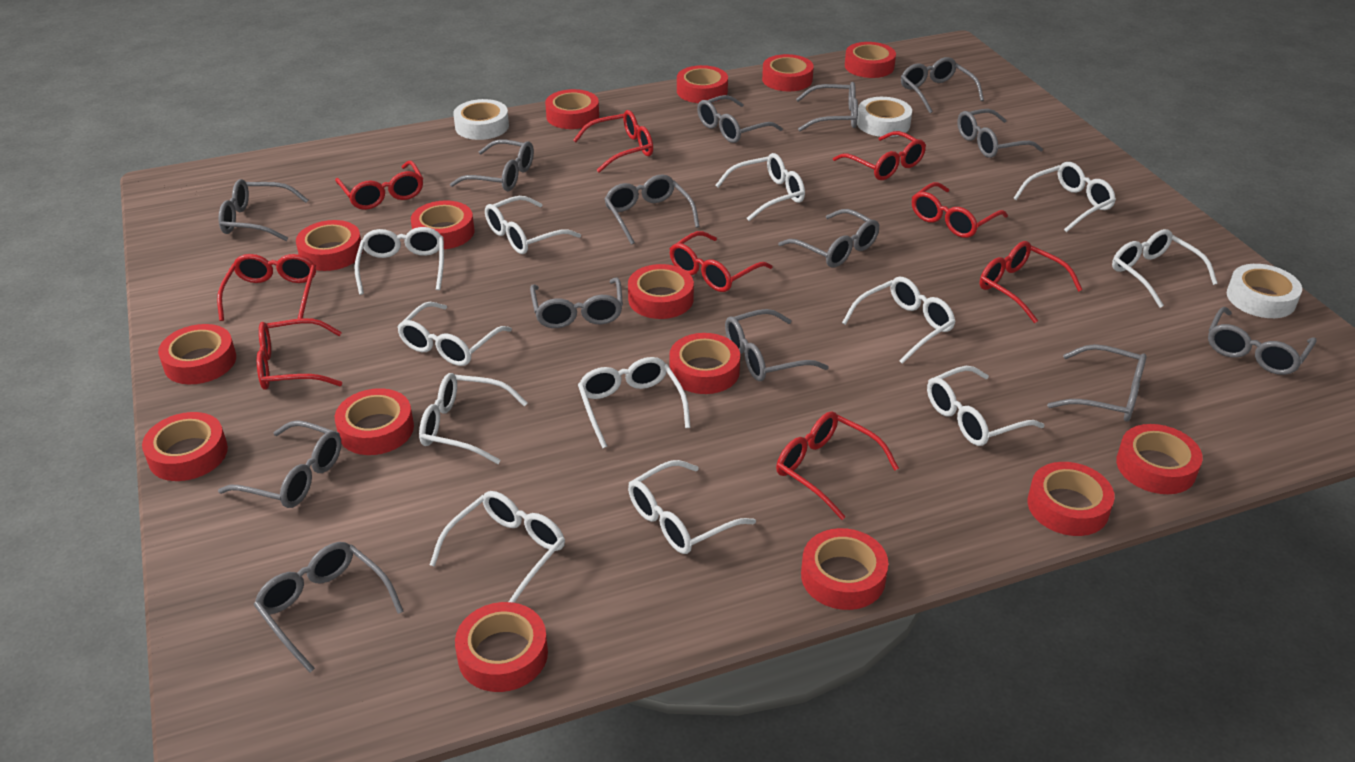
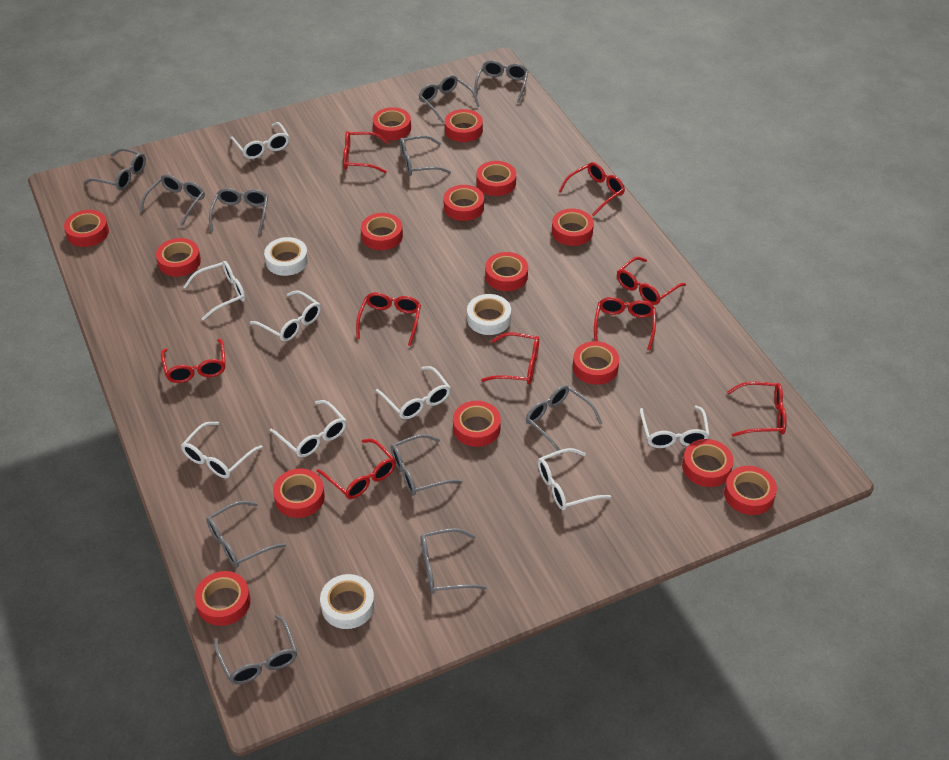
grey glasses: 14 -> 11
white glasses: 12 -> 8

